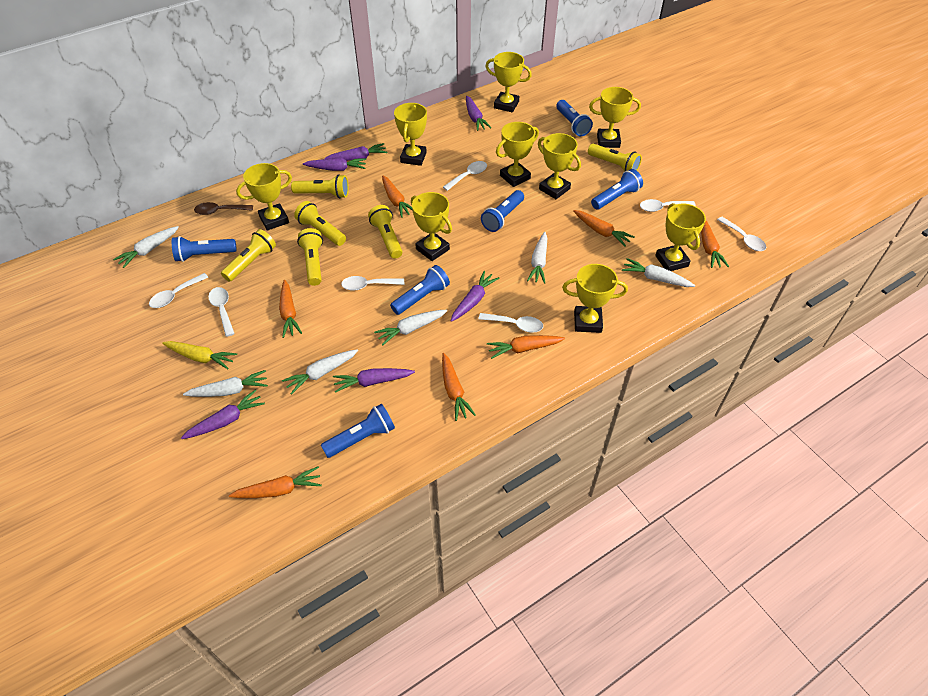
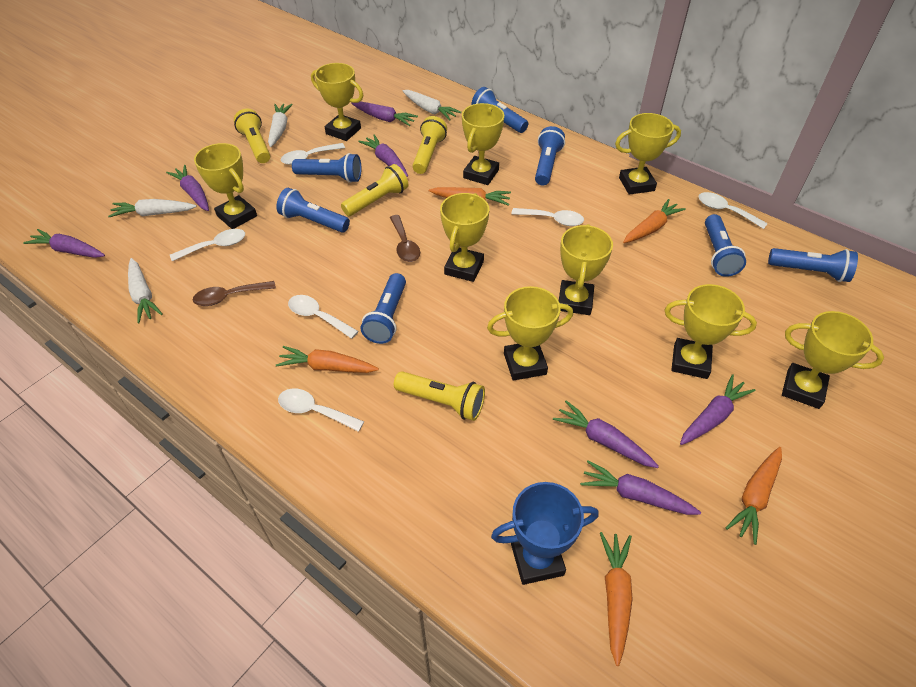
blue flashlight: 6 -> 7
blue trophy: 0 -> 1
brown spoon: 1 -> 2
orange carrot: 7 -> 5
purple carrot: 6 -> 7
white carrot: 6 -> 4
white spoon: 7 -> 6
yellow carrot: 1 -> 0
yellow flashlight: 6 -> 4

